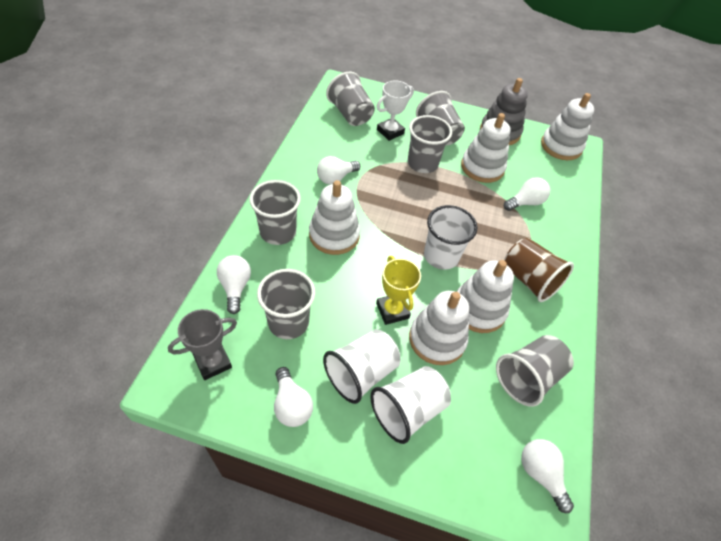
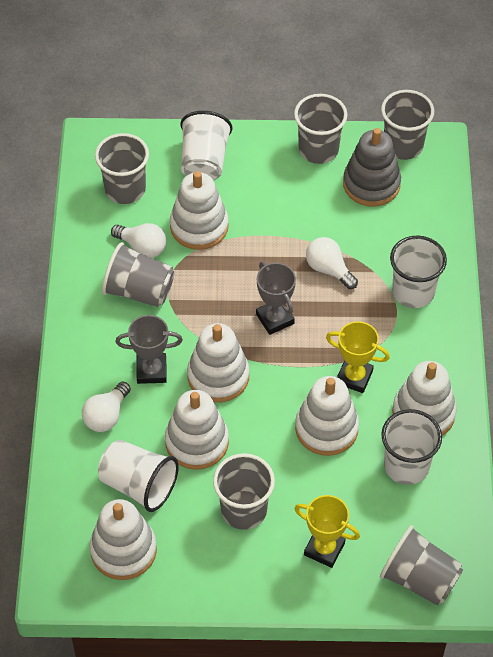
brown cup: 1 -> 0
grey trophy: 1 -> 2
white cup: 3 -> 4
white light bulb: 5 -> 3
white stacking toy: 5 -> 6
white trophy: 1 -> 0
yellow trophy: 1 -> 2

